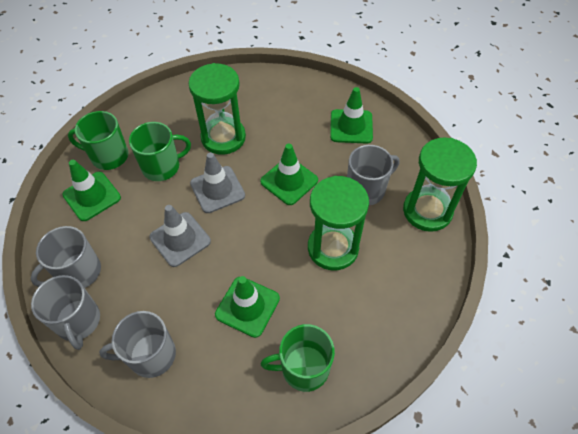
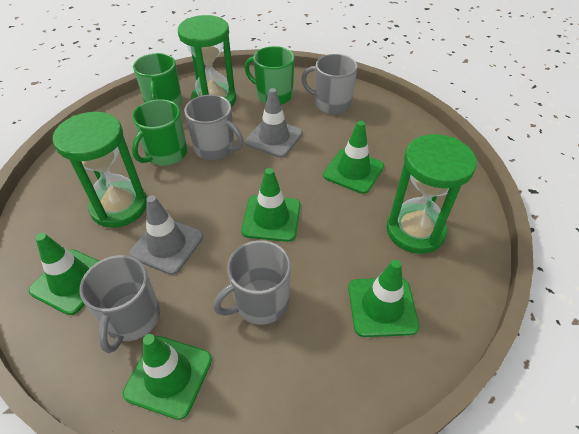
green traffic cone: 4 -> 5

